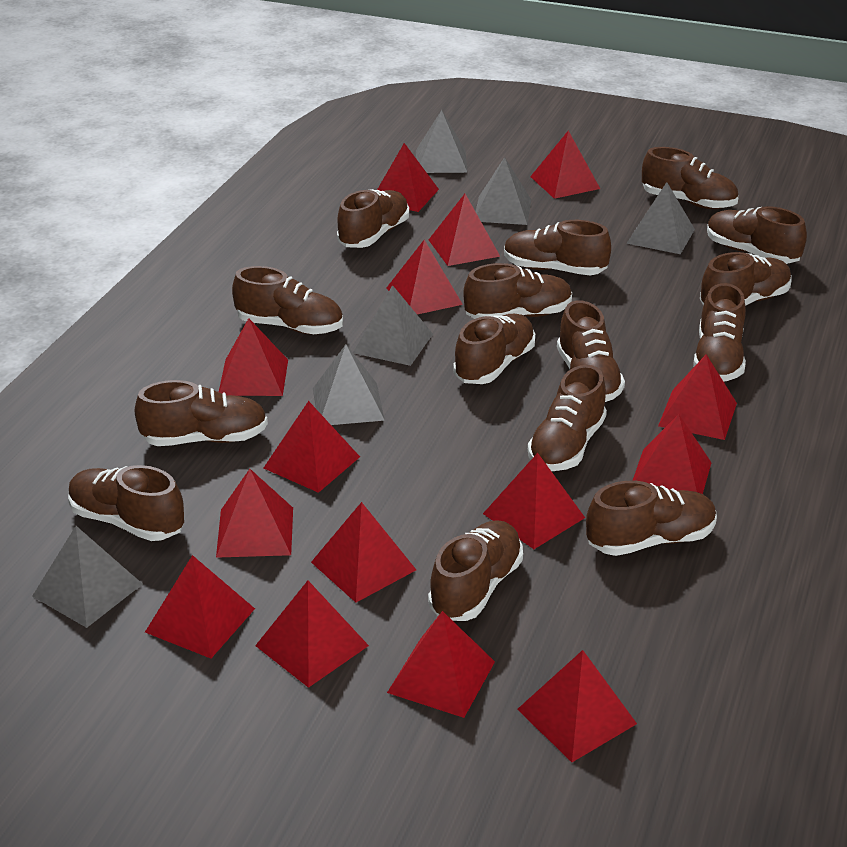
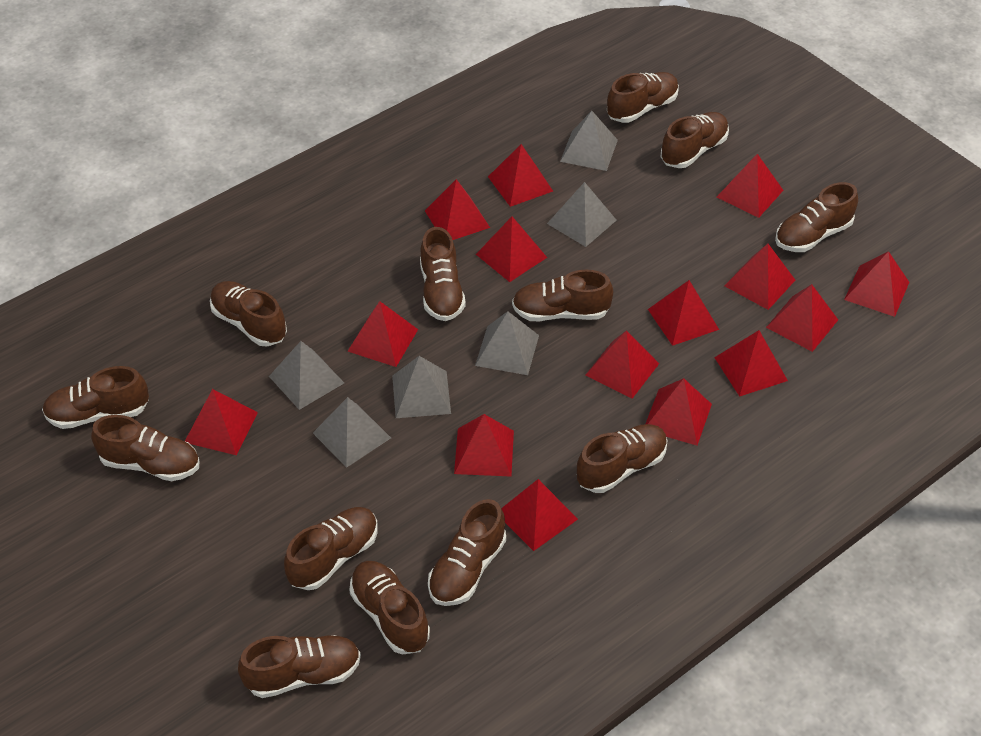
brown shoe: 15 -> 13

